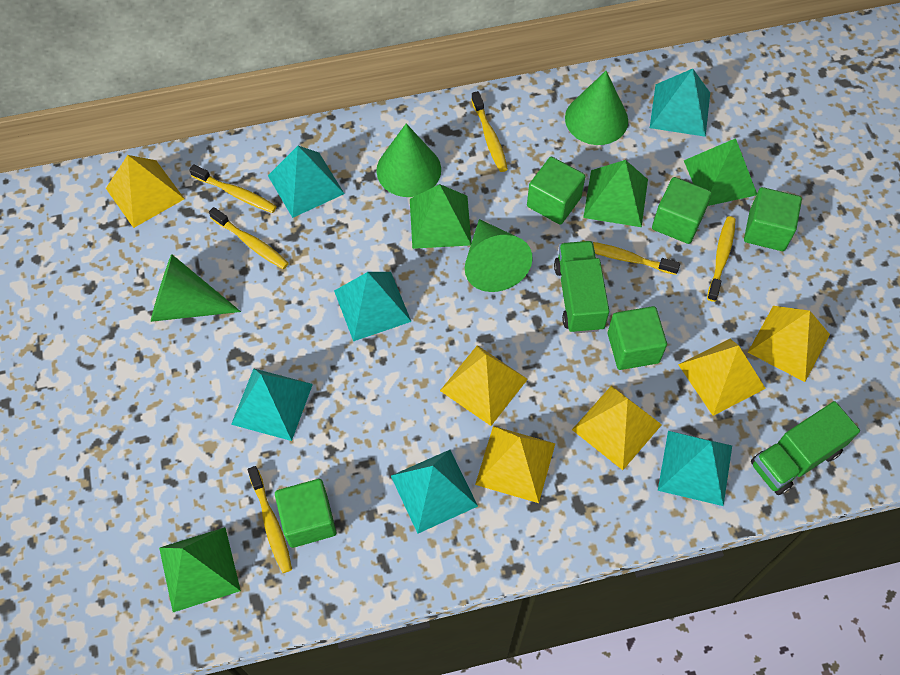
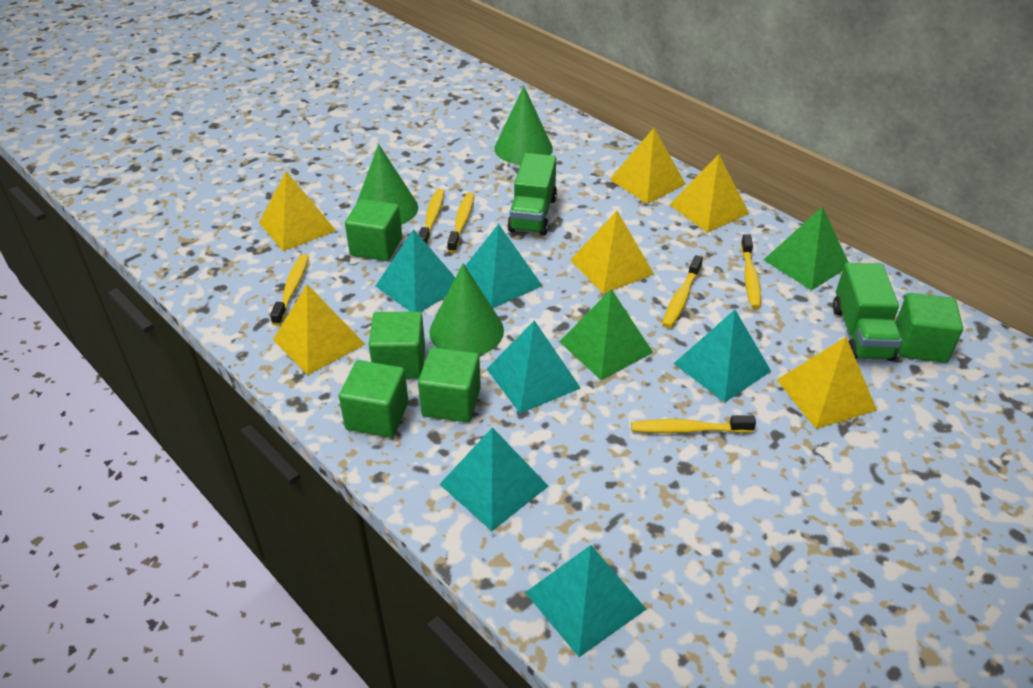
green cone: 4 -> 3
green pyramid: 4 -> 2

